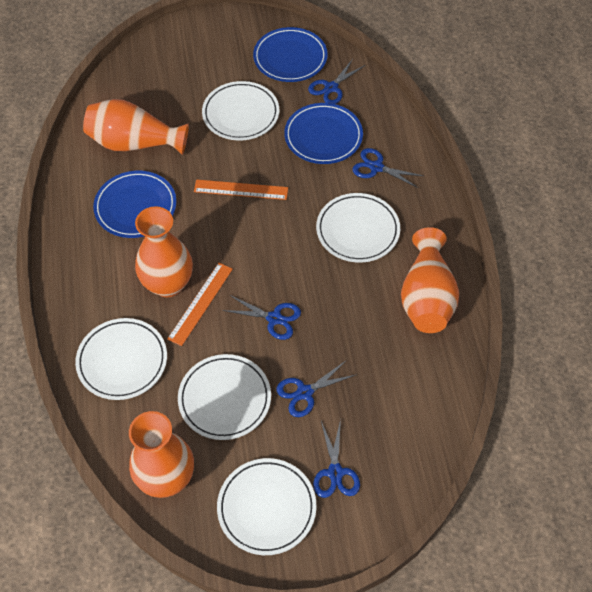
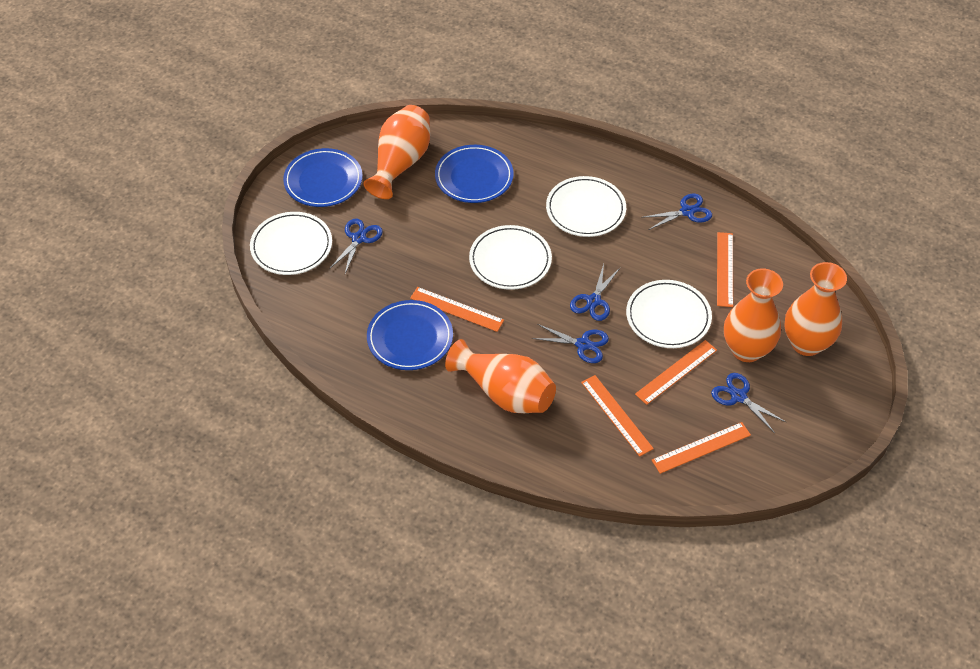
orange ruler: 2 -> 5
white plate: 5 -> 4

